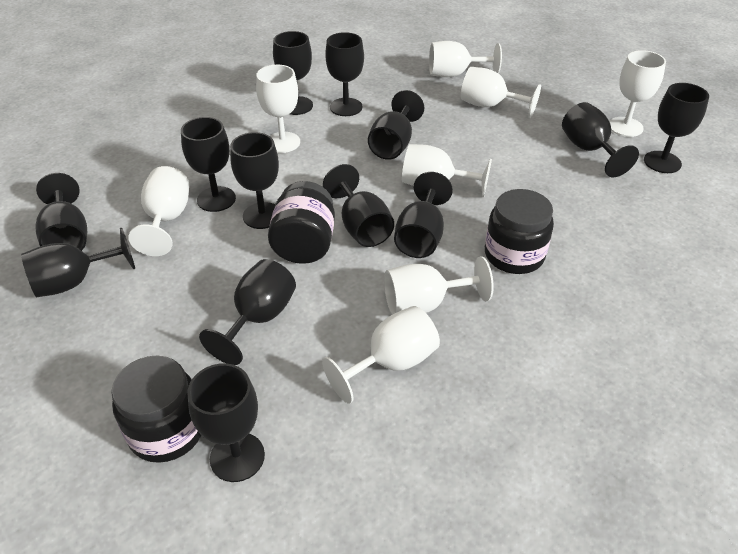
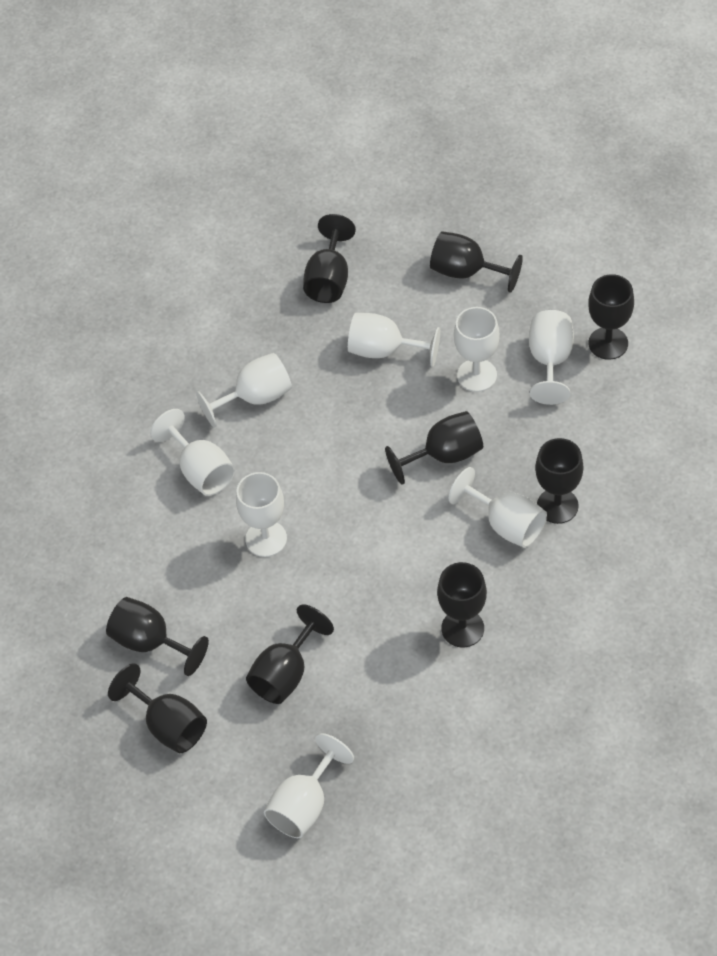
black goblet: 13 -> 9
black jar: 3 -> 0

